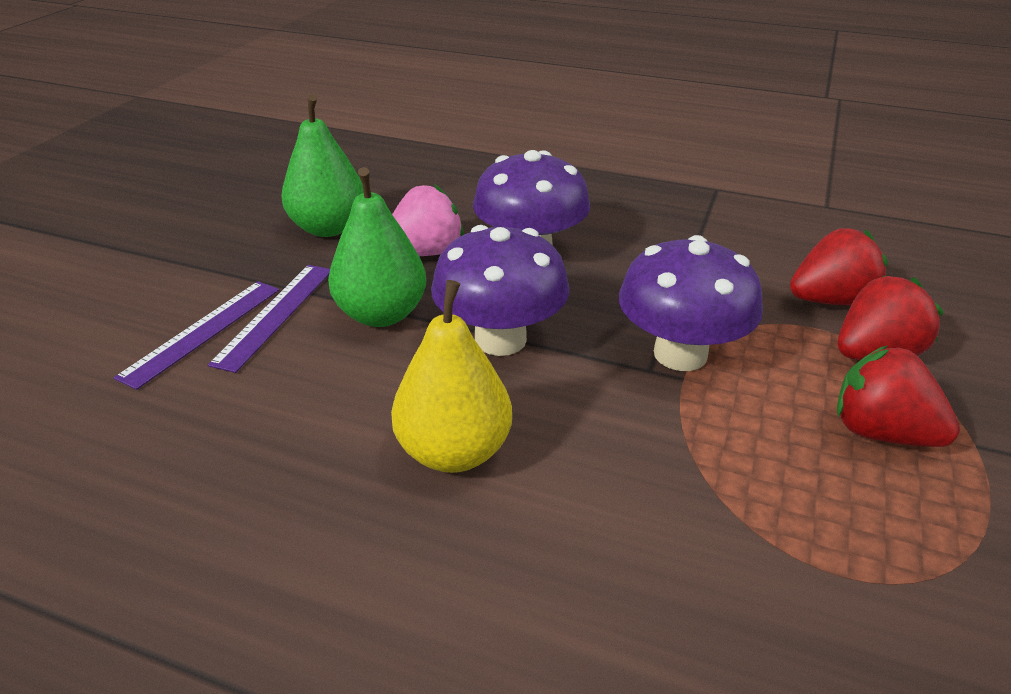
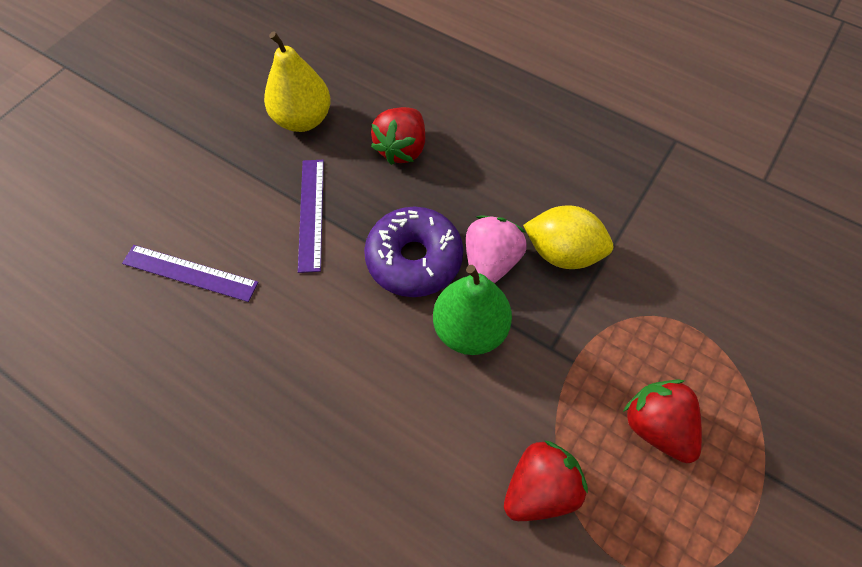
green pear: 2 -> 1
purple donut: 0 -> 1
purple mushroom: 3 -> 0
yellow lemon: 0 -> 1

